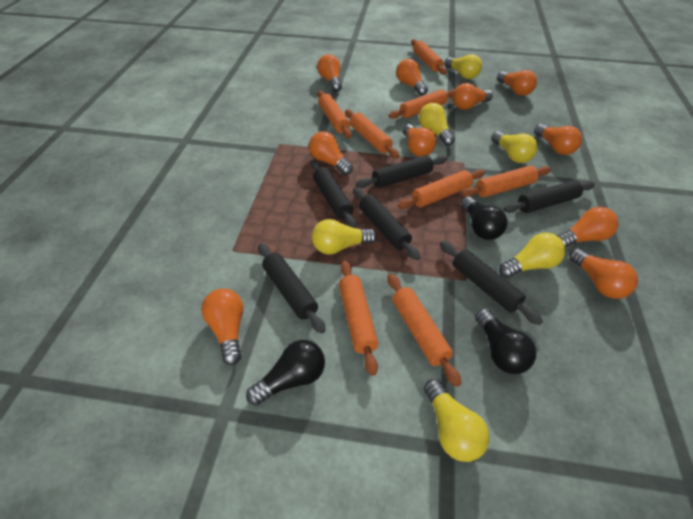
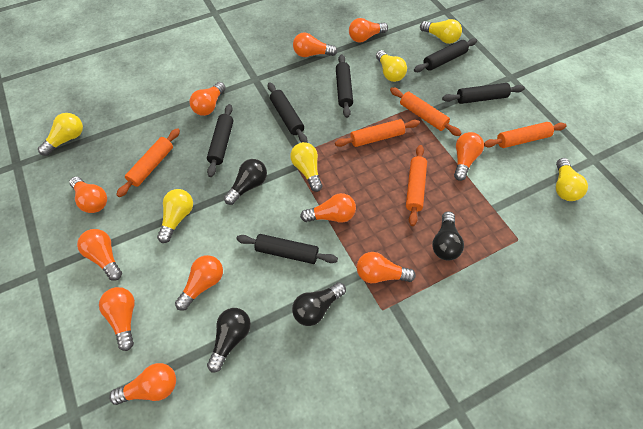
black light bulb: 3 -> 4
orange light bulb: 10 -> 11
orange rolling pin: 8 -> 5

